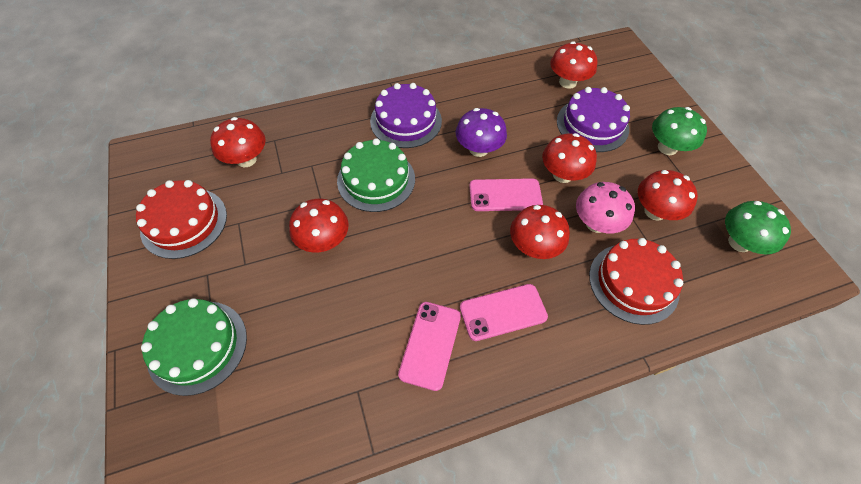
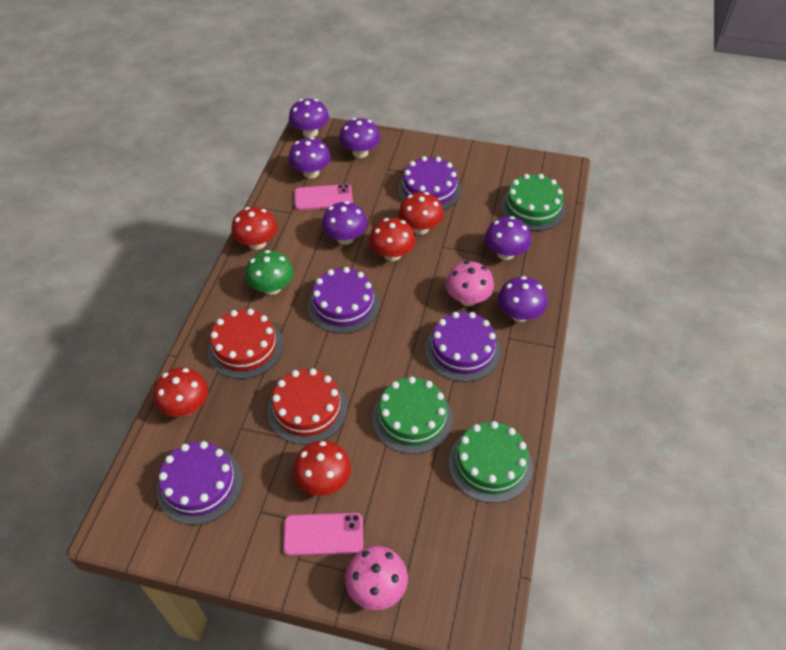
green cake: 2 -> 3
green mushroom: 2 -> 1
pink mushroom: 1 -> 2
pink phone: 3 -> 2
purple cake: 2 -> 4
purple mushroom: 1 -> 6
red mushroom: 6 -> 5

